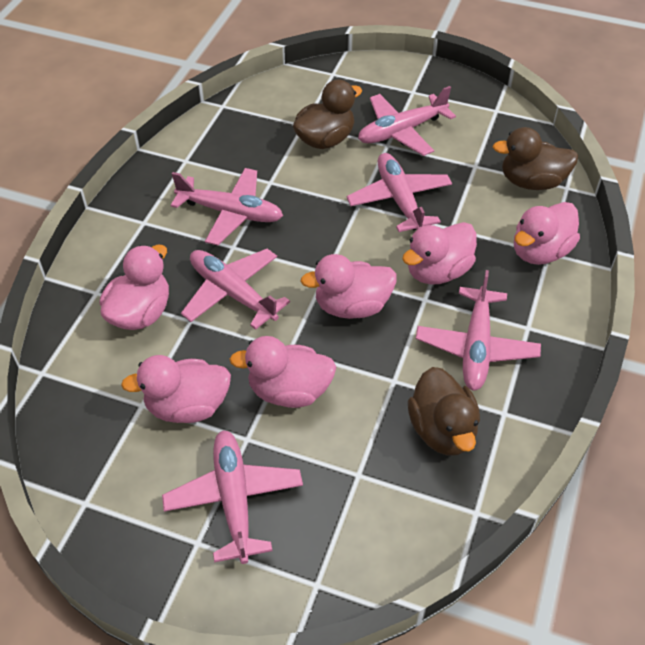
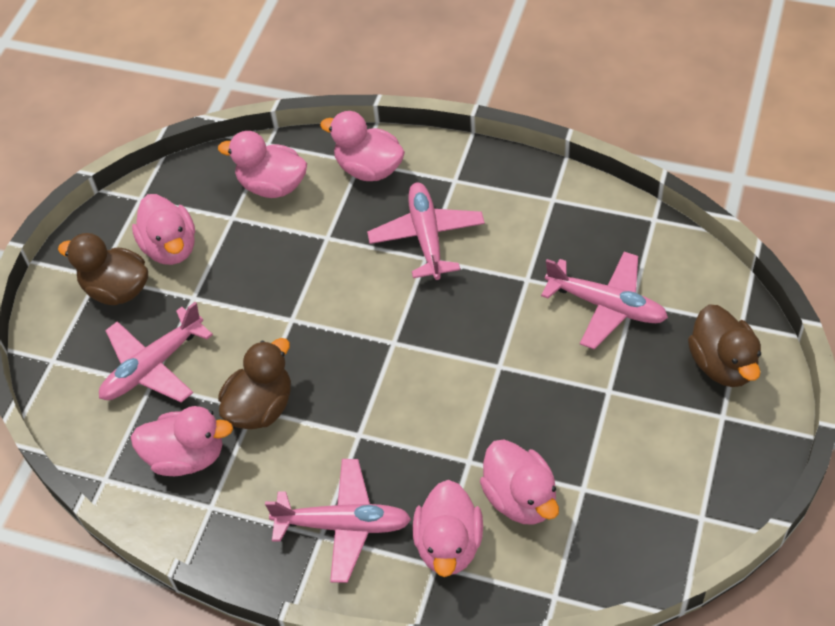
pink plane: 6 -> 4

